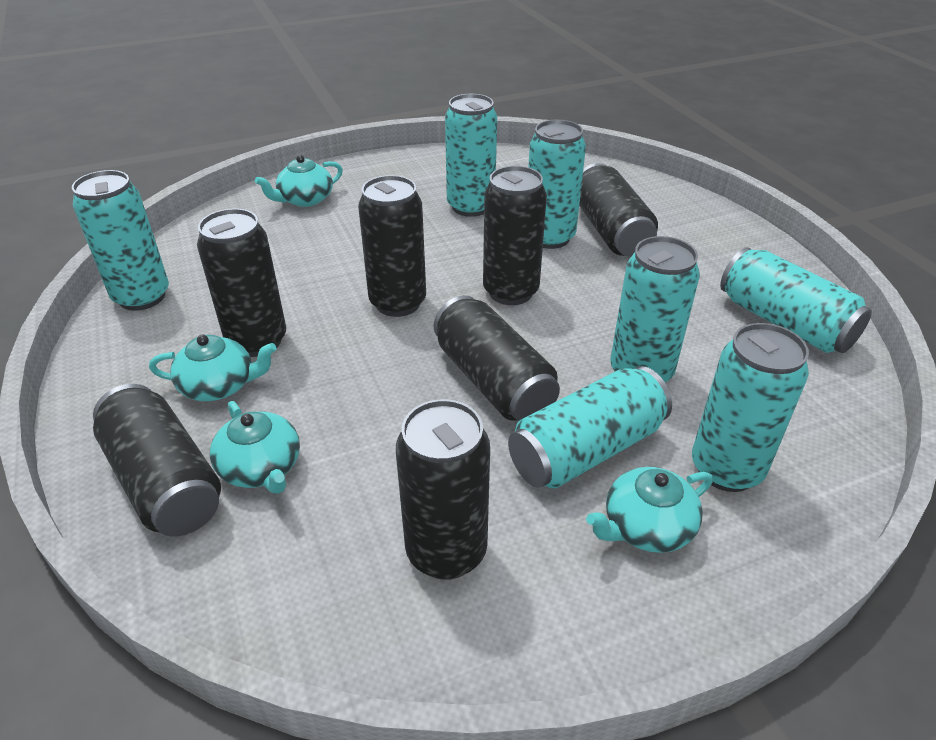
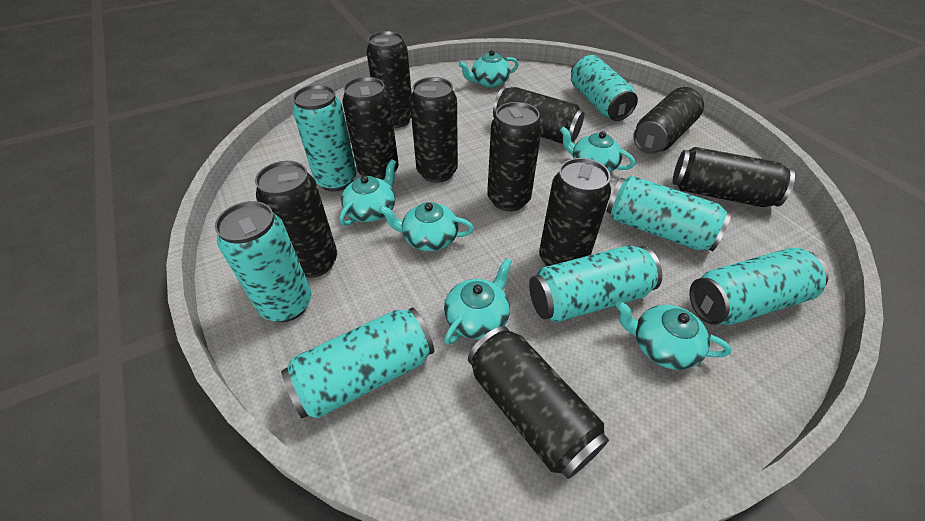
black can: 7 -> 10
turquoise teapot: 4 -> 6

